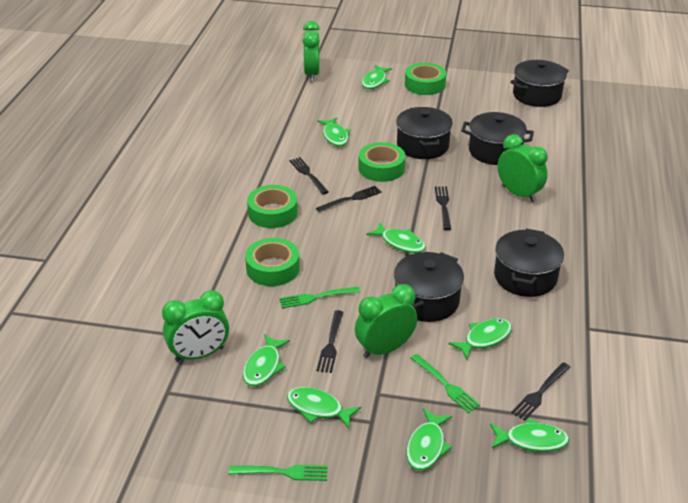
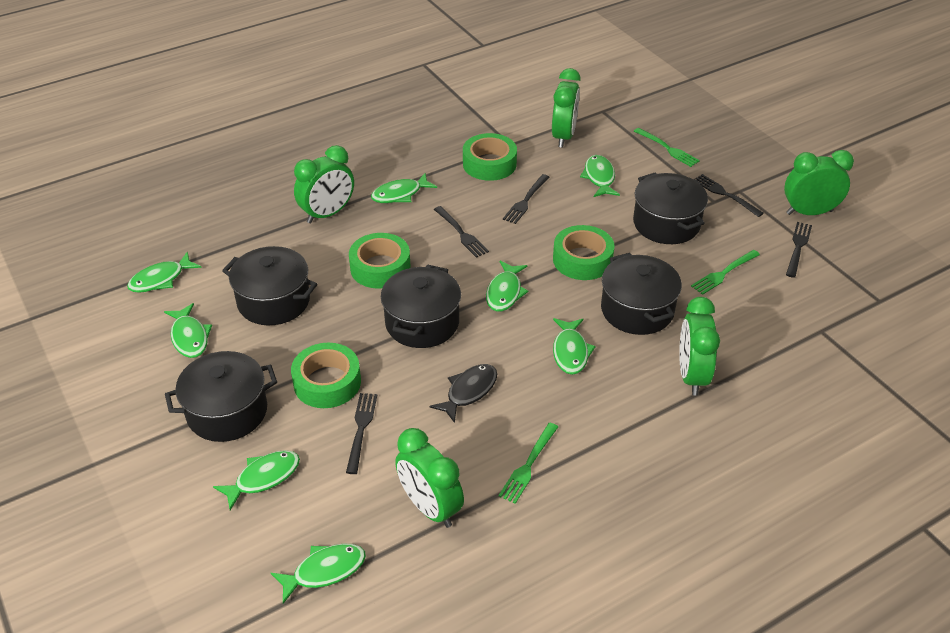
black fish: 0 -> 1
green clock: 4 -> 5

